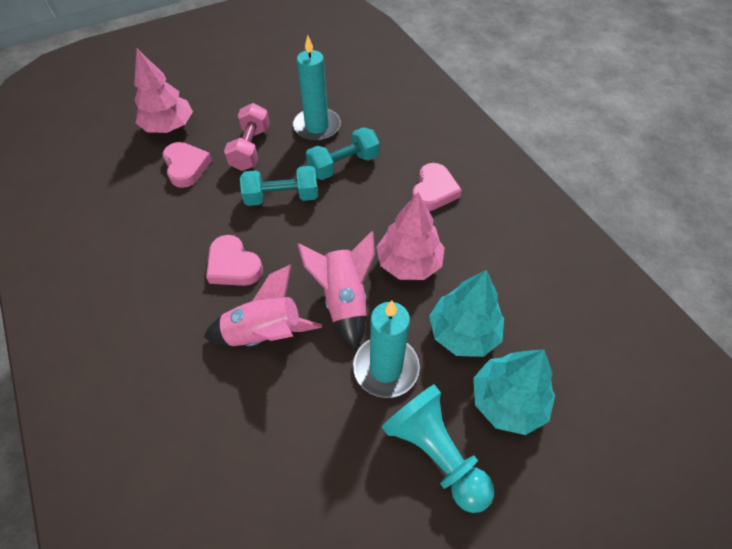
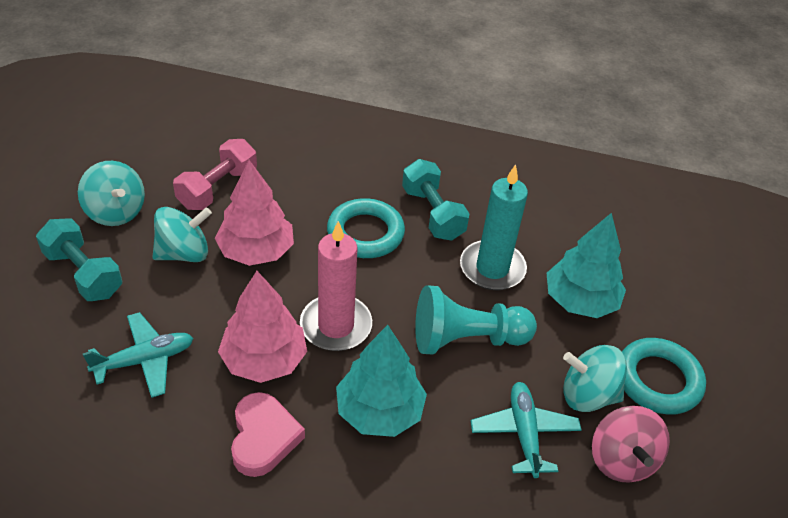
pink candle: 0 -> 1
pink heart: 3 -> 1
pink rocket: 2 -> 0
pink spinning top: 0 -> 1
turquoise candle: 2 -> 1
turquoise plane: 0 -> 2
turquoise ring: 0 -> 2
turquoise spinning top: 0 -> 3

